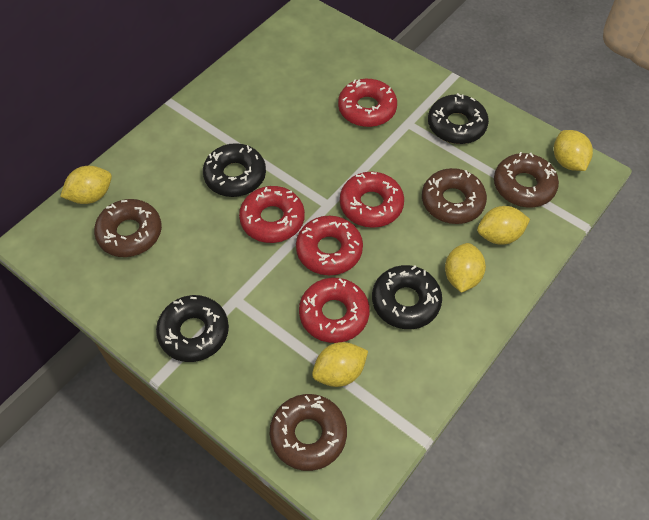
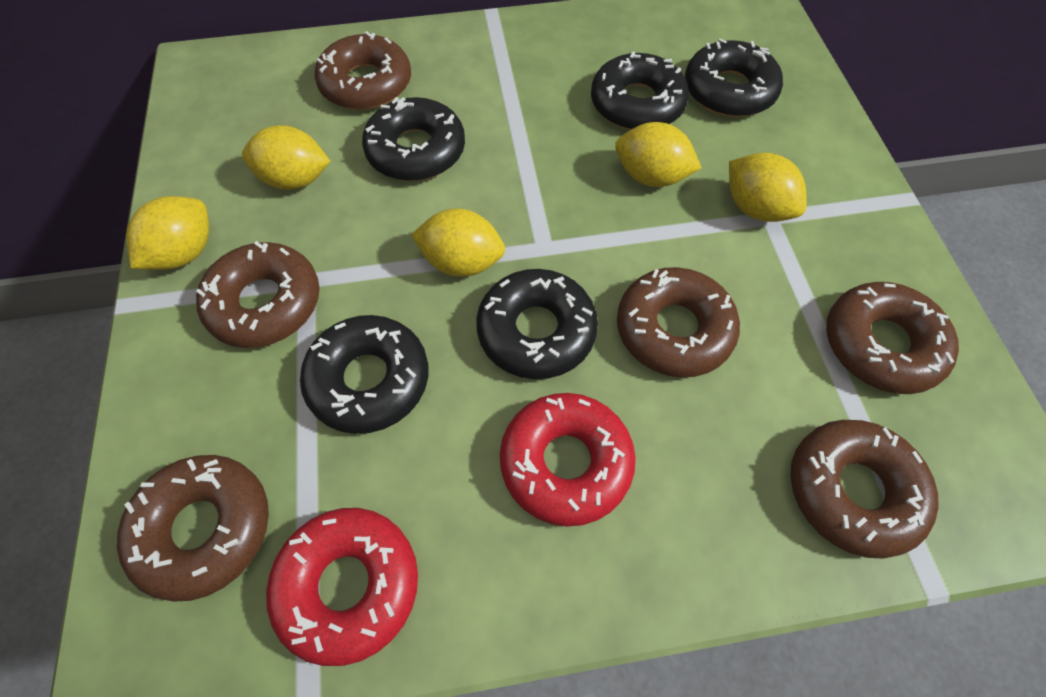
black donut: 4 -> 5
brown donut: 4 -> 6
red donut: 5 -> 2

